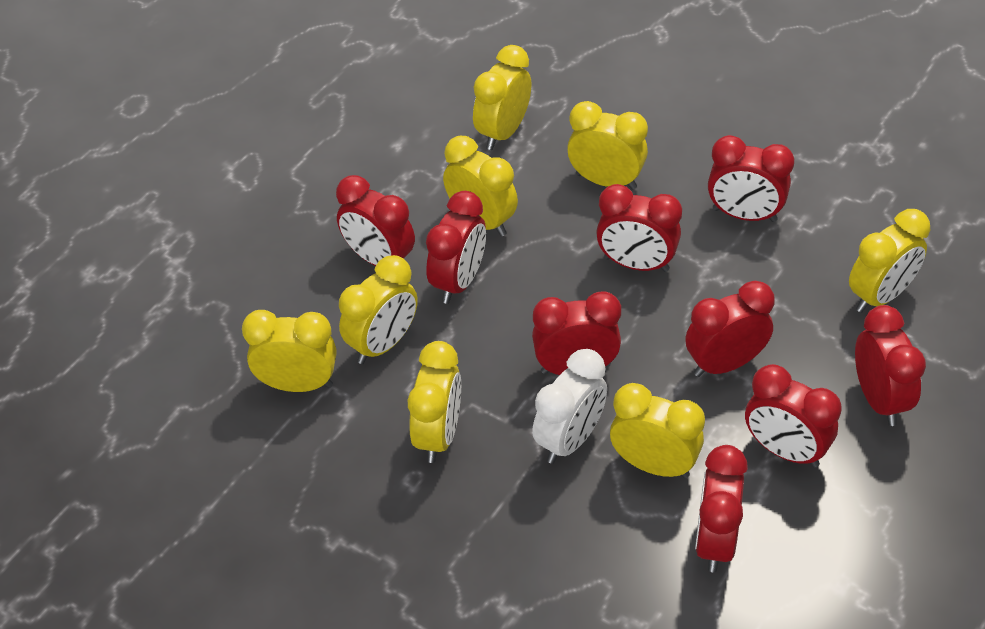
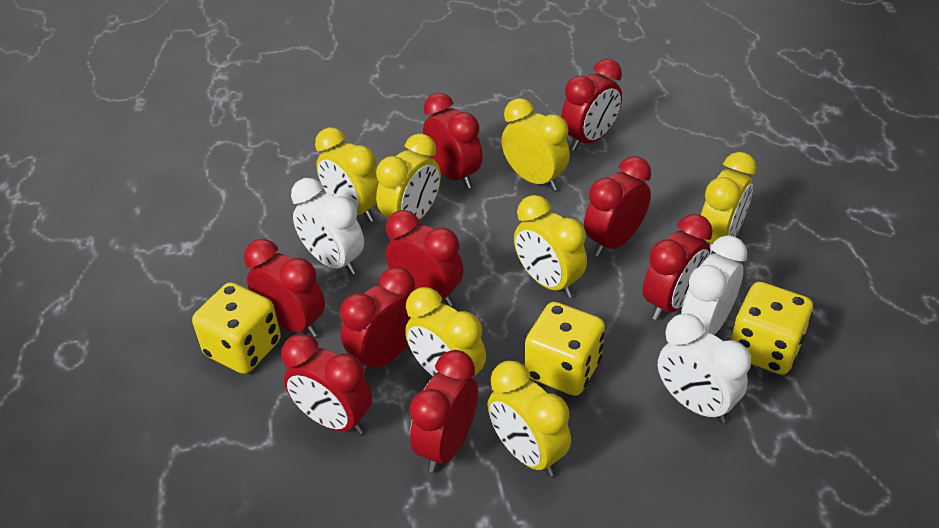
white clock: 1 -> 3
yellow clock: 8 -> 7
yellow dice: 0 -> 3

